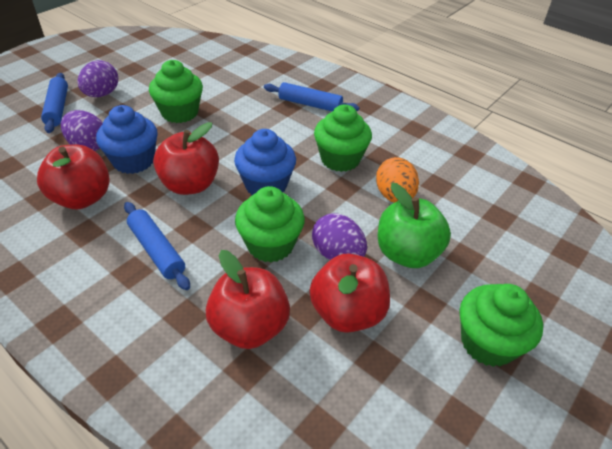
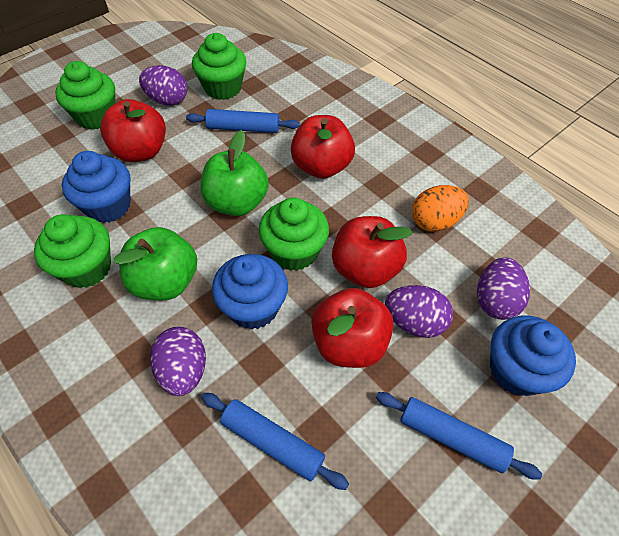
blue cupcake: 2 -> 3
green apple: 1 -> 2
purple egg: 3 -> 4

